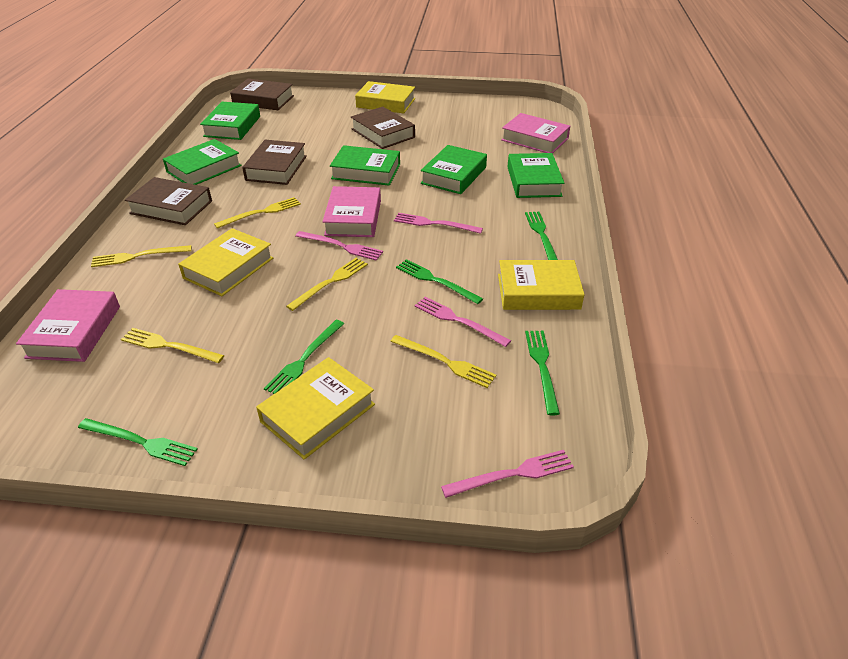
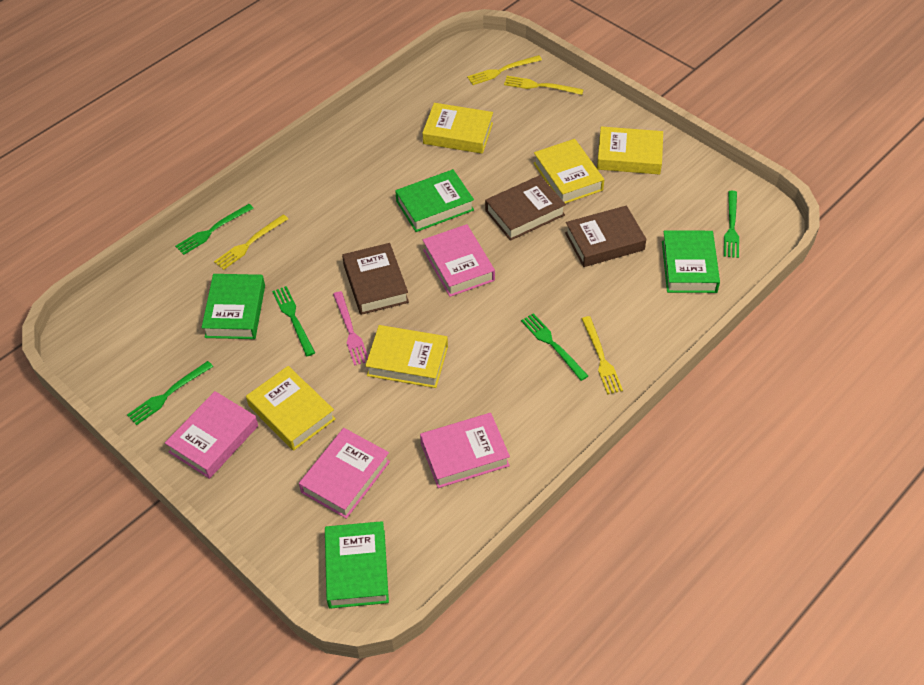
brown book: 4 -> 3
green book: 5 -> 4
pink book: 3 -> 4
pink fork: 4 -> 1
yellow book: 4 -> 5
yellow fork: 5 -> 4

